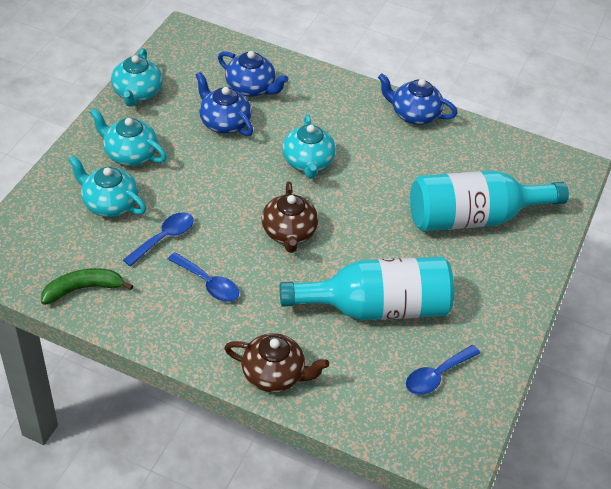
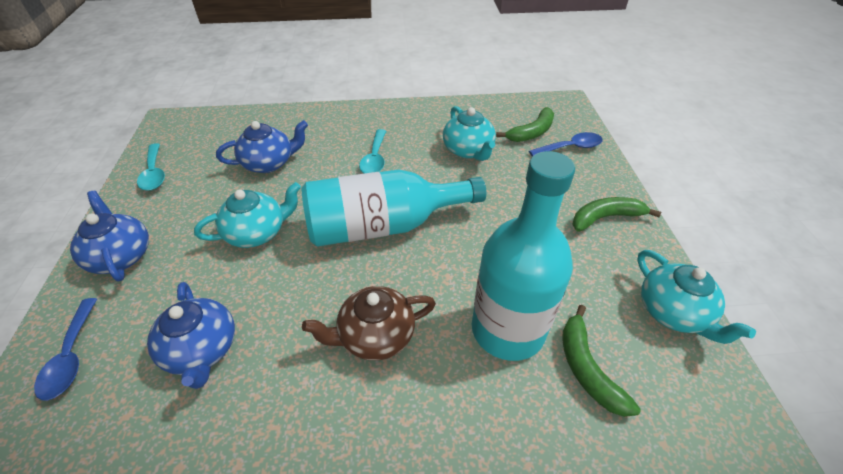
blue spoon: 3 -> 2
brown teapot: 2 -> 1
green banana: 1 -> 3
turquoise spoon: 0 -> 2
turquoise teapot: 4 -> 3

